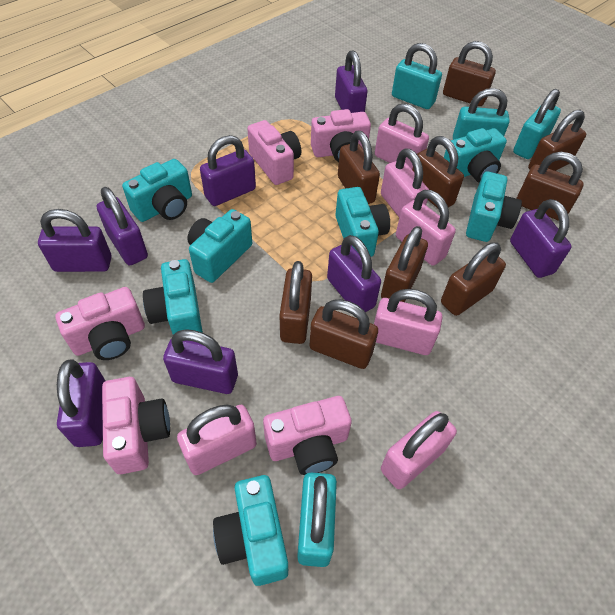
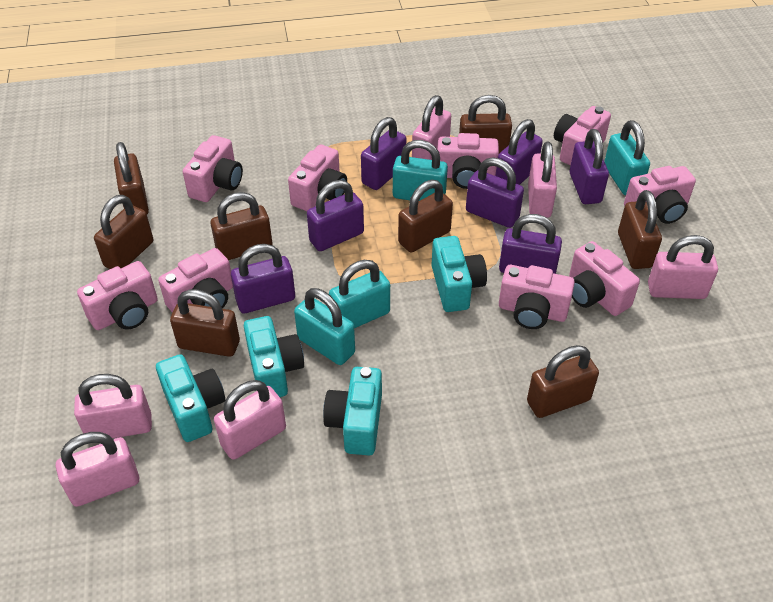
brown padlock: 9 -> 8
pink camera: 5 -> 9
purple padlock: 8 -> 7
turquoise camera: 7 -> 4

